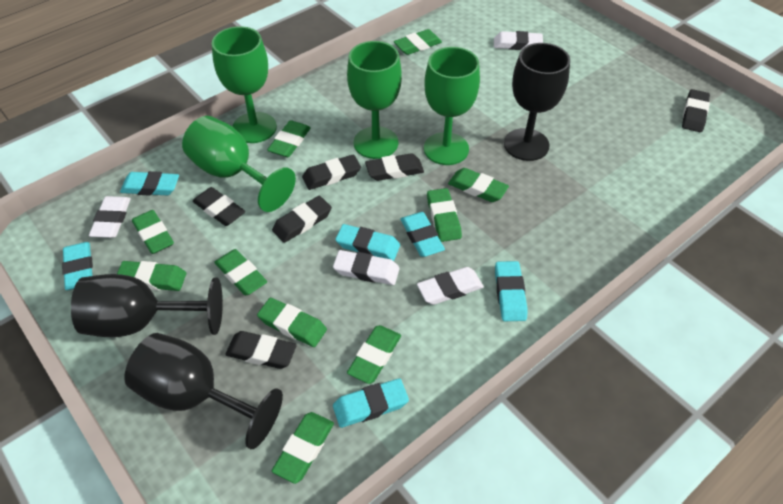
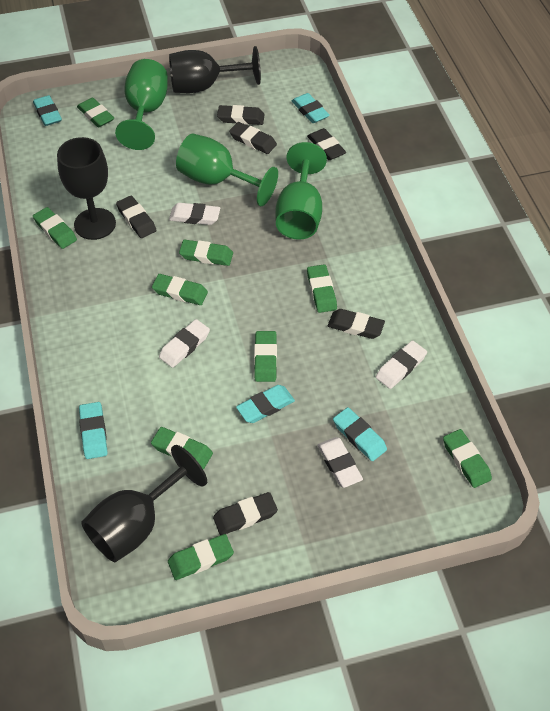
green eraser: 10 -> 9
green goblet: 4 -> 3
turquoise eraser: 6 -> 5

